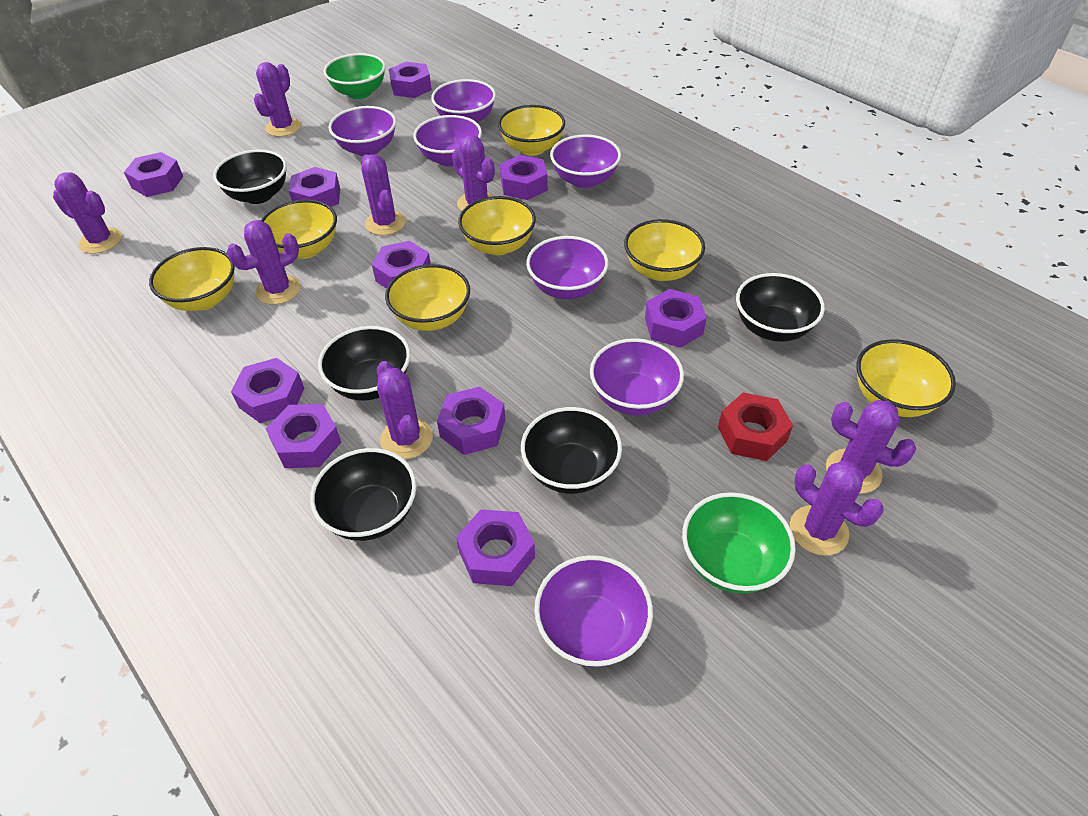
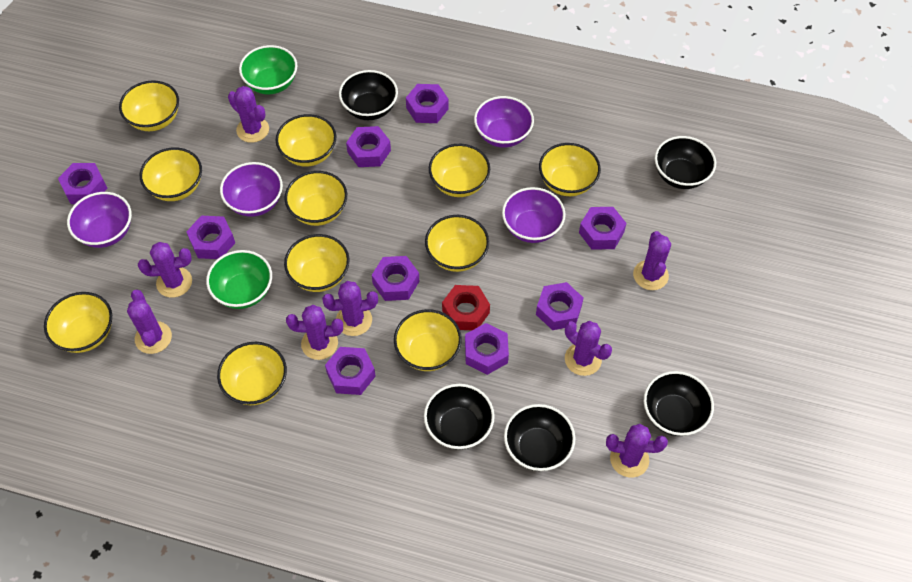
purple bowl: 7 -> 4
purple nut: 10 -> 9
yellow bowl: 7 -> 11

